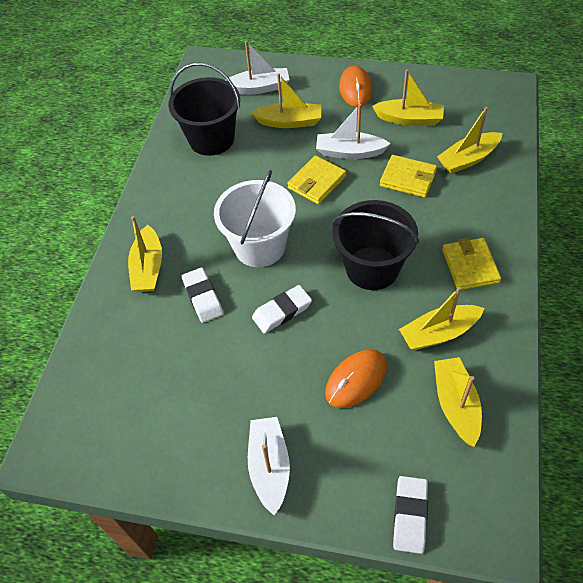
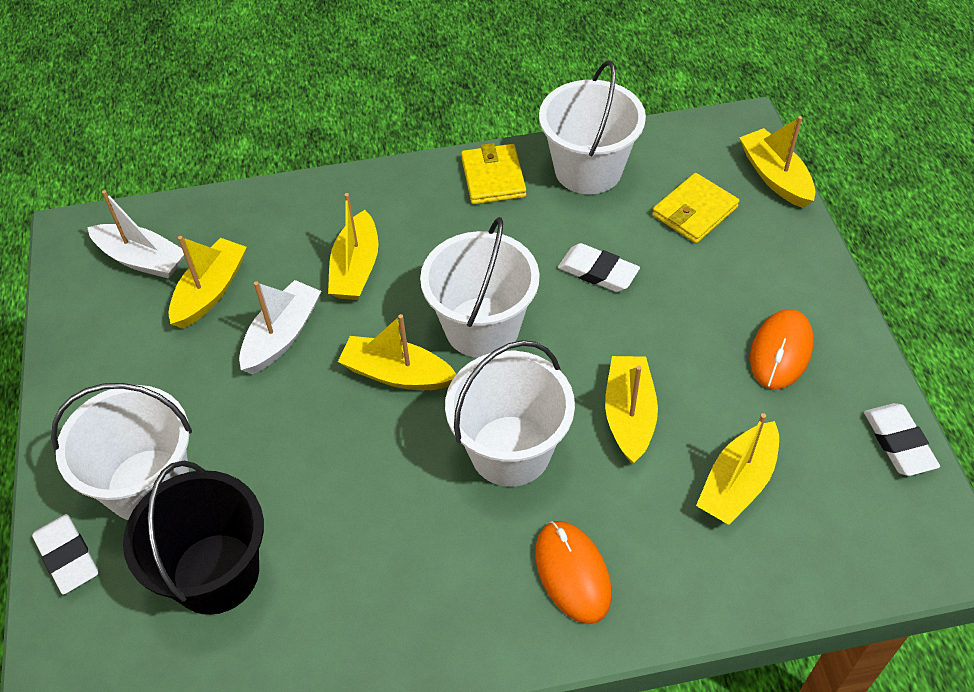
black bucket: 2 -> 1
white boat: 3 -> 2
white bucket: 1 -> 4
yellow wallet: 3 -> 2

